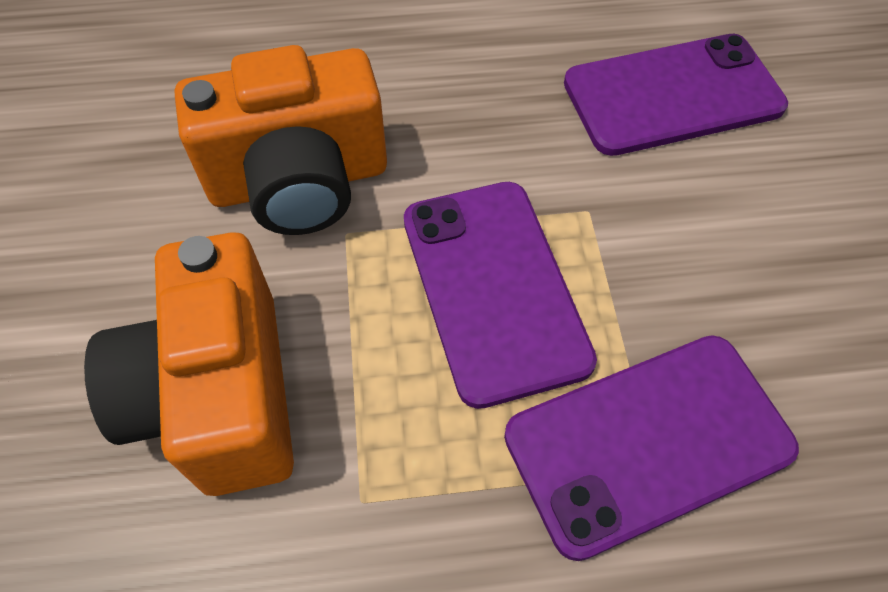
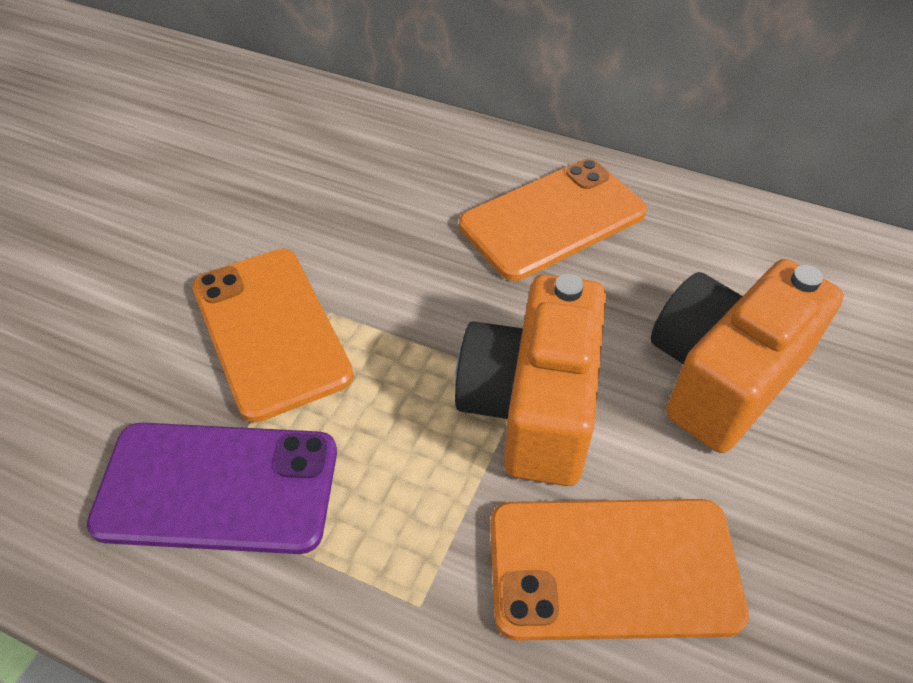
orange phone: 0 -> 3
purple phone: 3 -> 1

